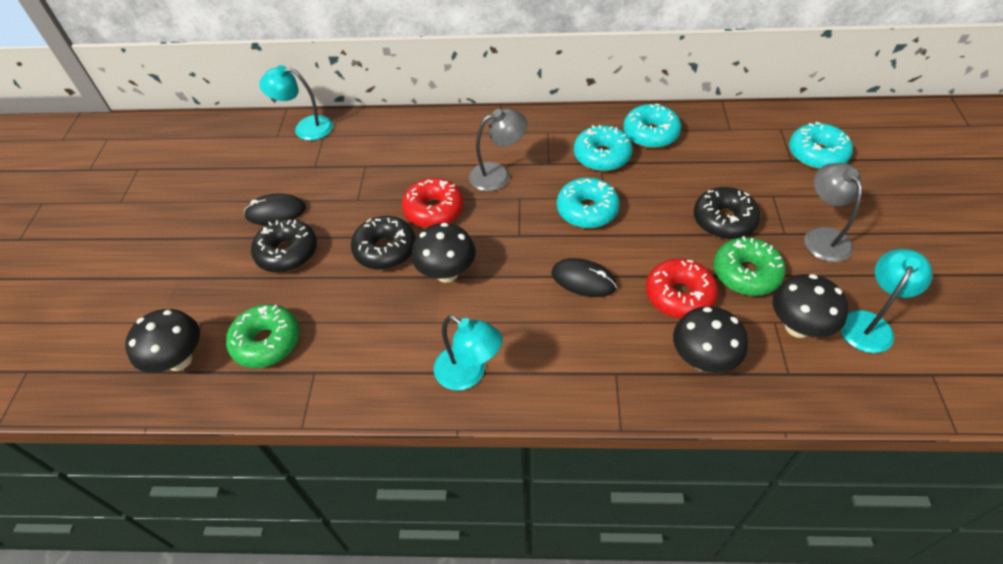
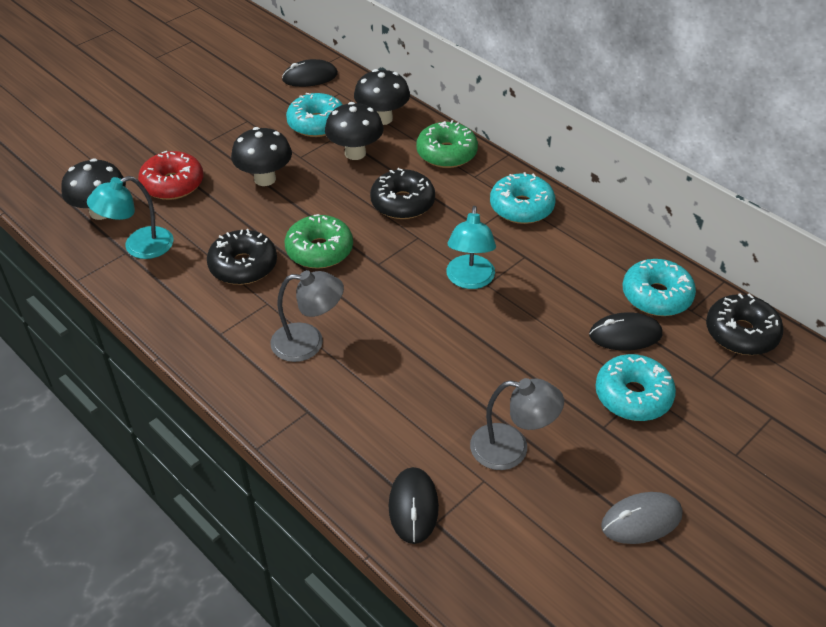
black mouse: 2 -> 3
grey mouse: 0 -> 1
red donut: 2 -> 1
turquoise lamp: 3 -> 2

